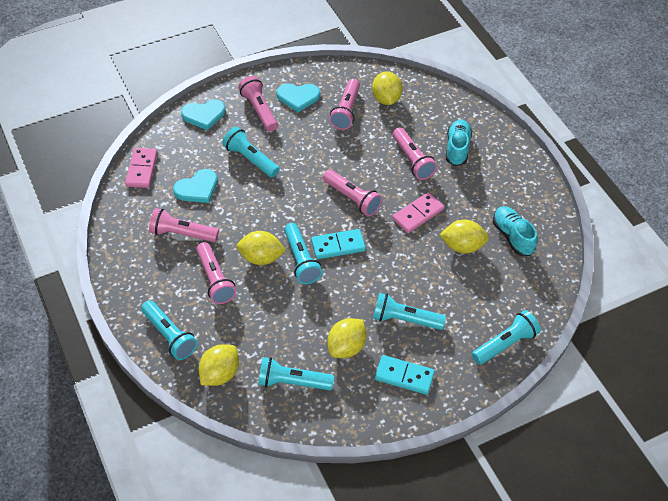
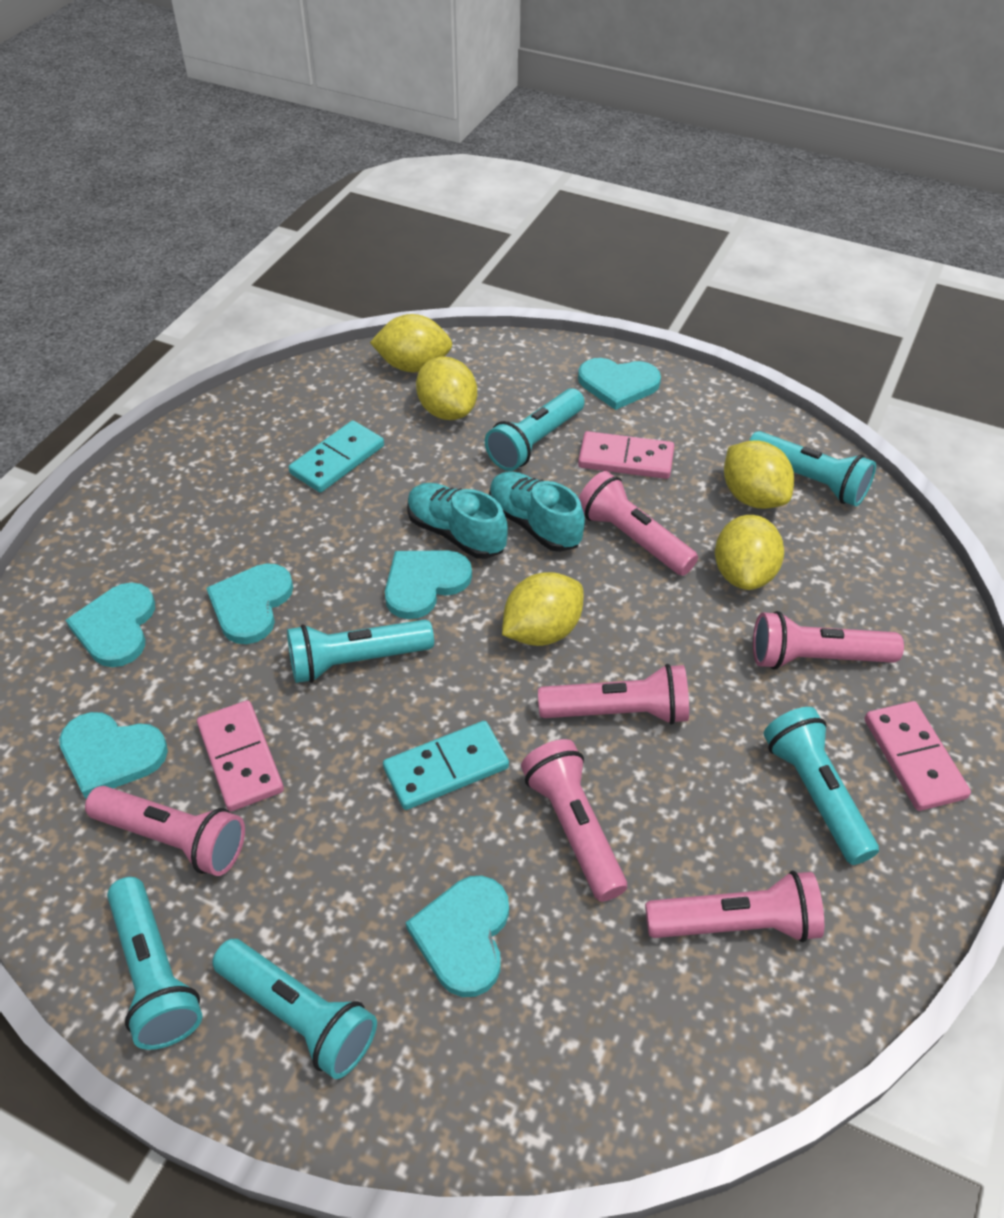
pink domino: 2 -> 3
turquoise heart: 3 -> 6

